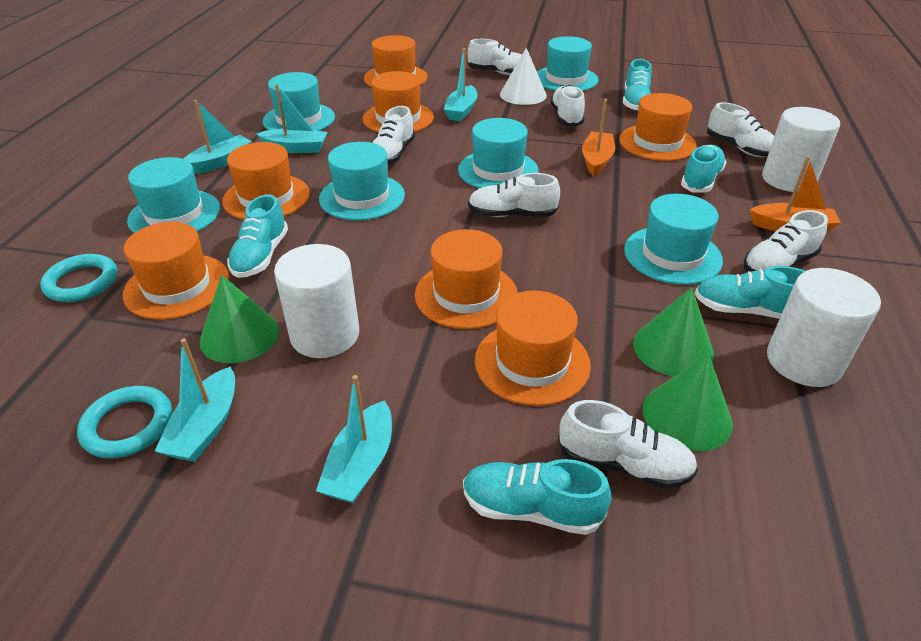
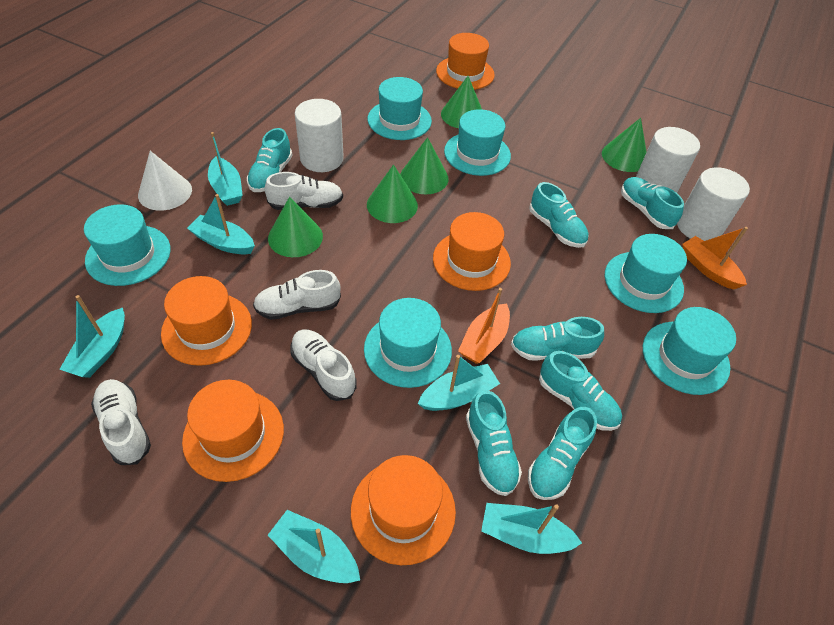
green cone: 3 -> 5
orange hat: 7 -> 5
turquoise boat: 5 -> 6
turquoise ring: 2 -> 0
turquoise shoe: 5 -> 7
white shoe: 7 -> 4

